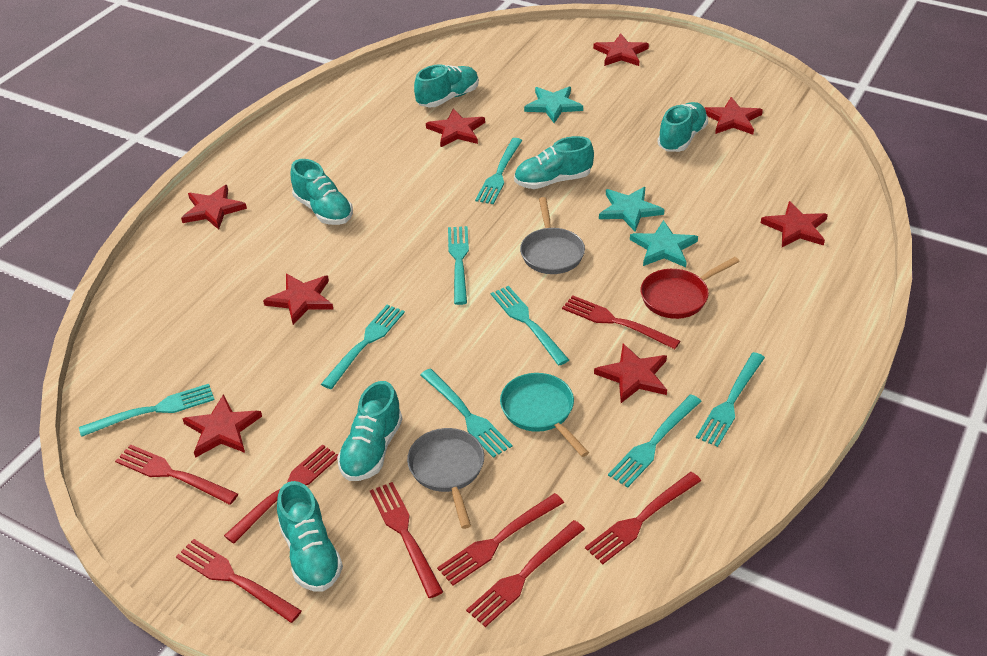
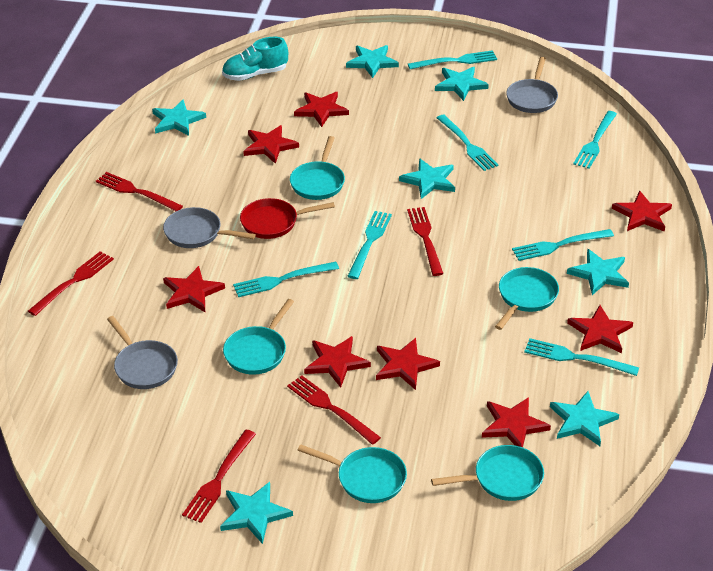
grey pan: 2 -> 3
red fork: 8 -> 5
turquoise fork: 8 -> 7
turquoise pan: 1 -> 5
turquoise shoe: 6 -> 1
turquoise star: 3 -> 7

